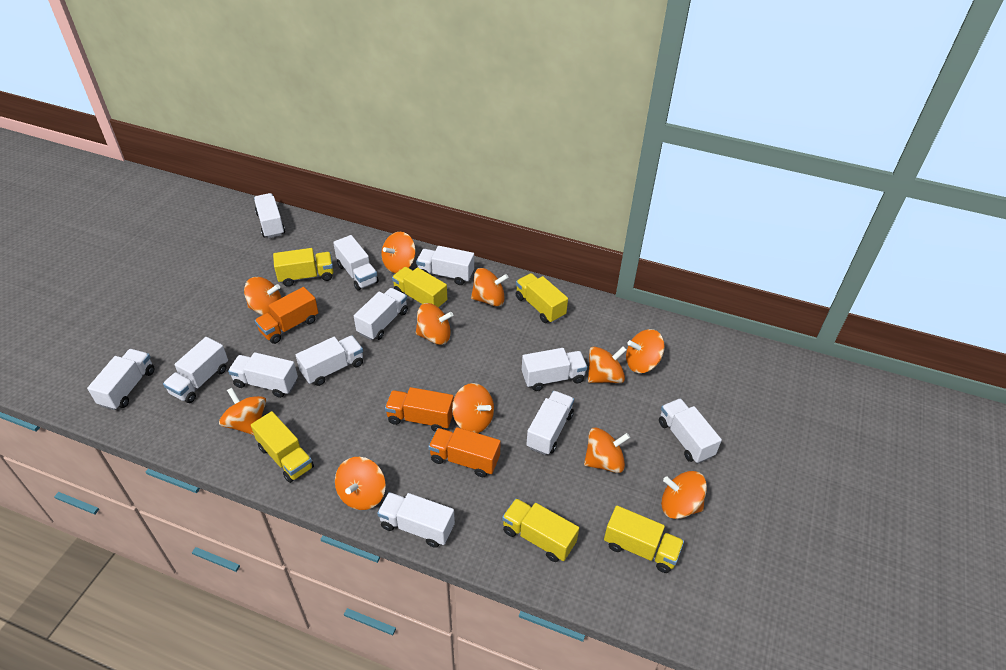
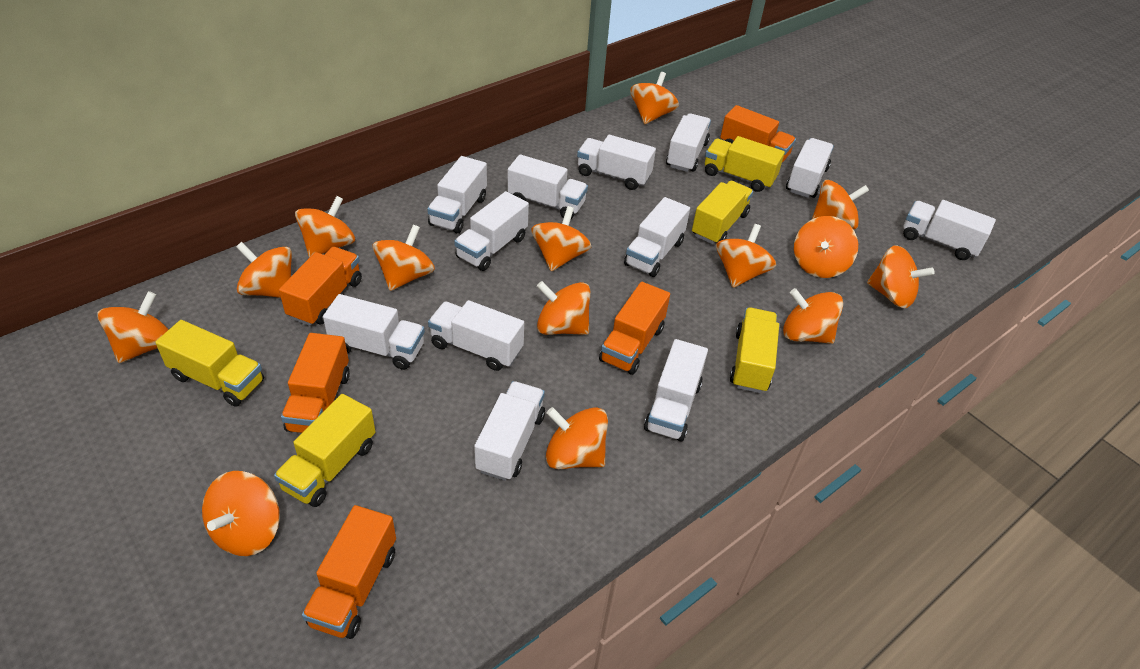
orange spinning top: 11 -> 14
orange truck: 3 -> 5
yellow truck: 6 -> 5

